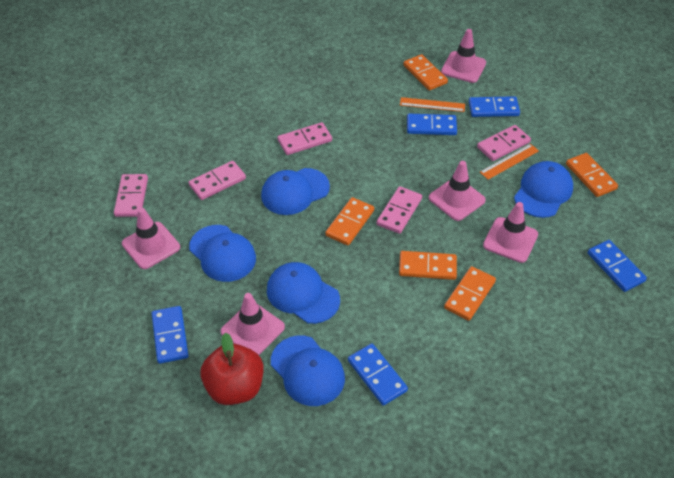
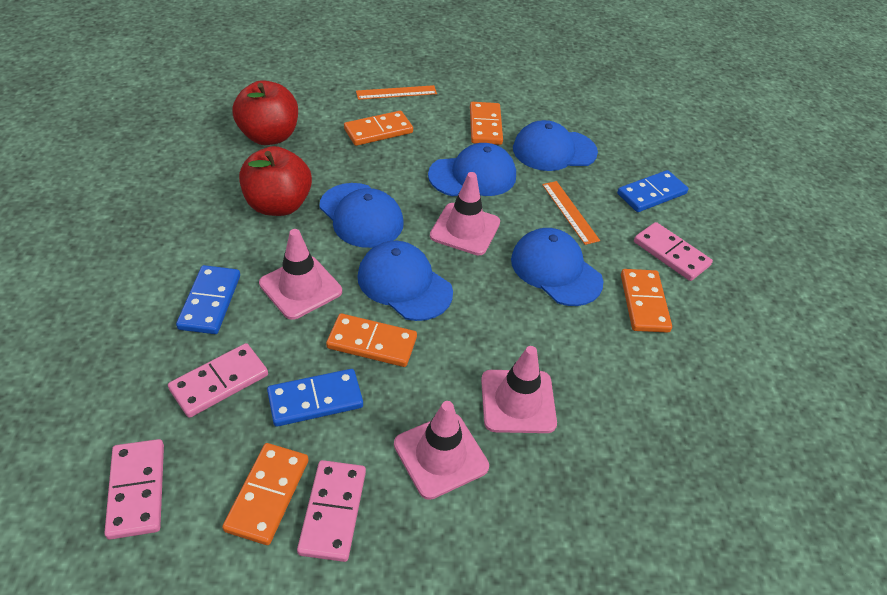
blue domino: 5 -> 3
pink domino: 5 -> 4
pink traffic cone: 5 -> 4
red apple: 1 -> 2

